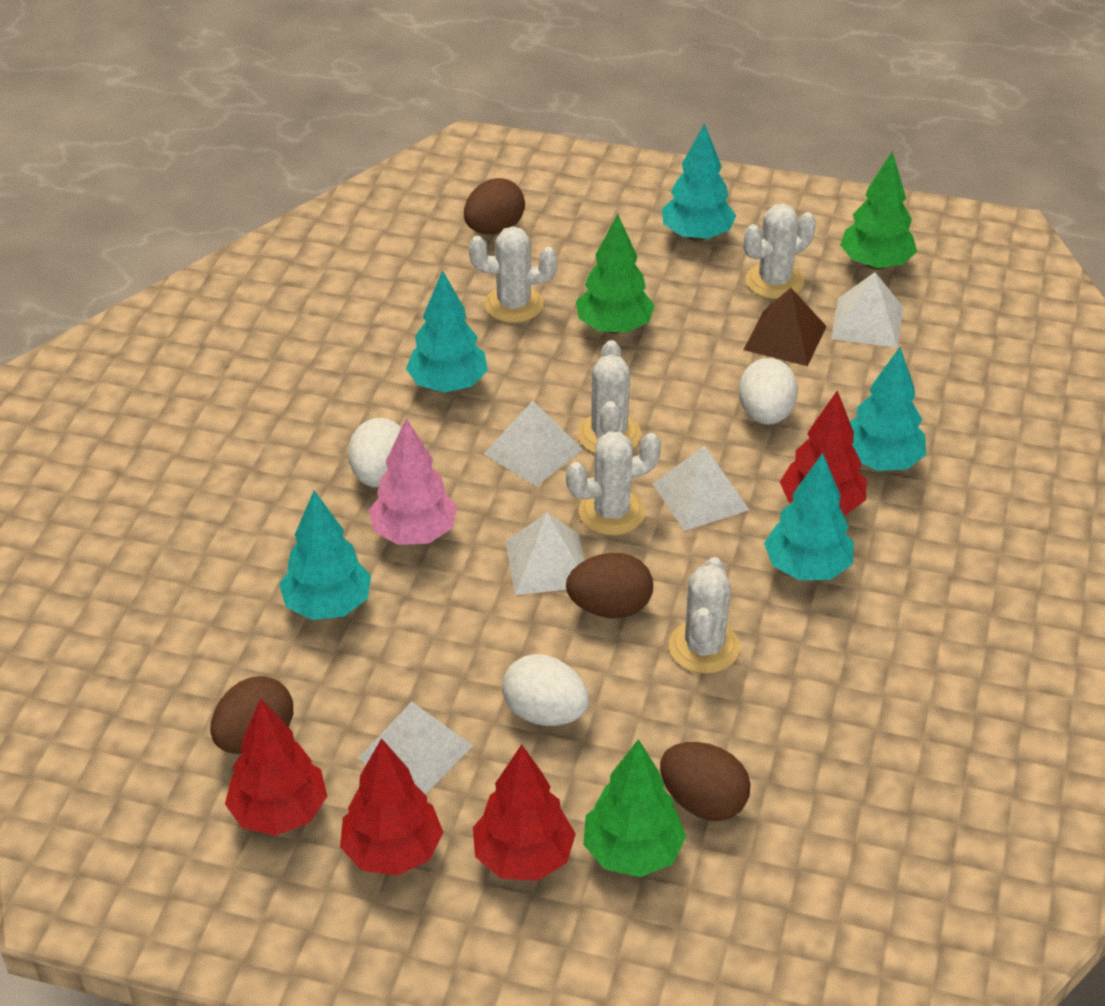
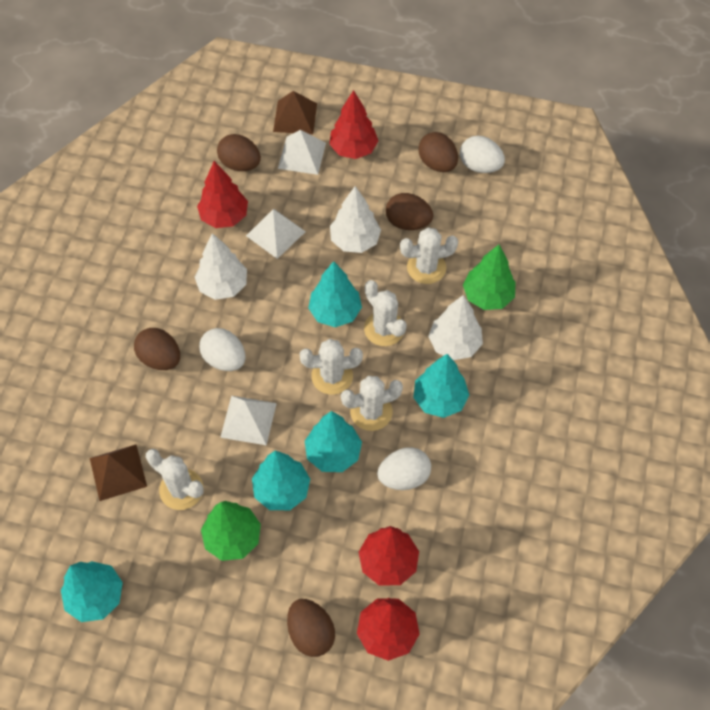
brown egg: 4 -> 5
brown pyramid: 1 -> 2
green tree: 3 -> 2
pink tree: 1 -> 0
white pyramid: 5 -> 3
white tree: 0 -> 3

